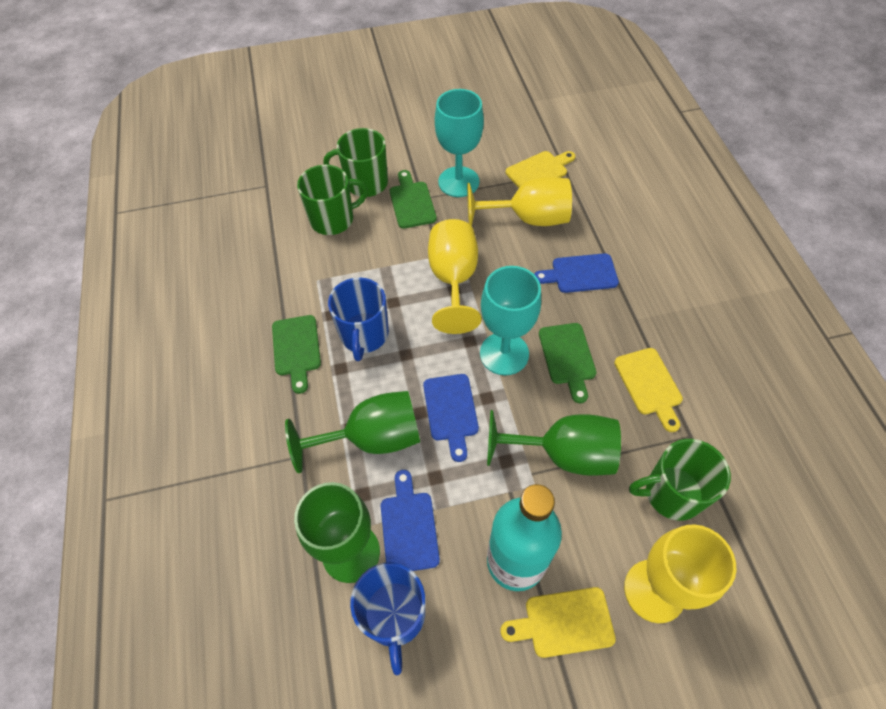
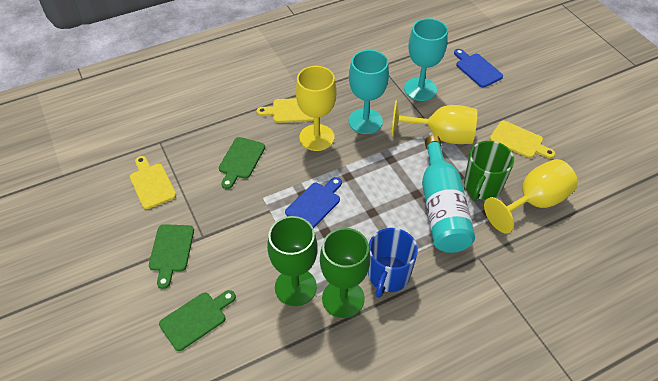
blue cutting board: 3 -> 2
blue mug: 2 -> 1
green goblet: 3 -> 2
green mug: 3 -> 1

